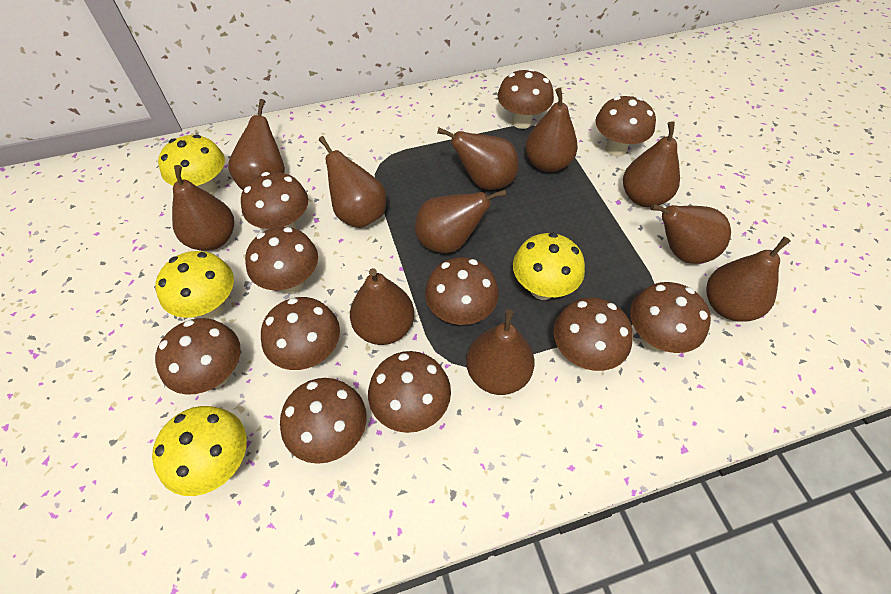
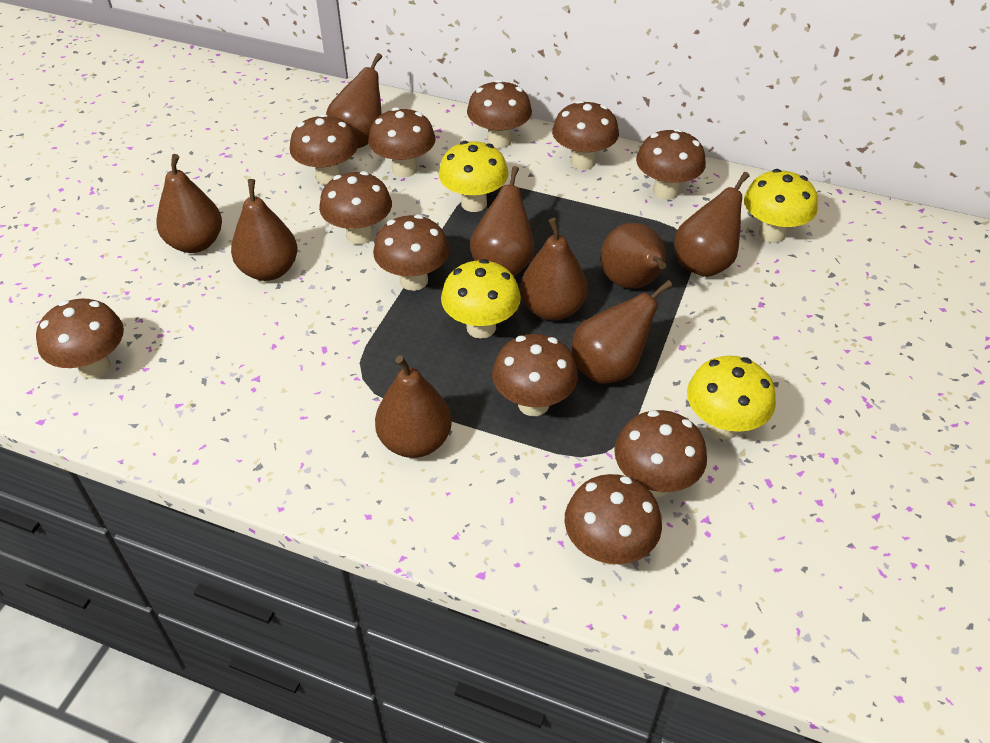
brown pear: 11 -> 9

